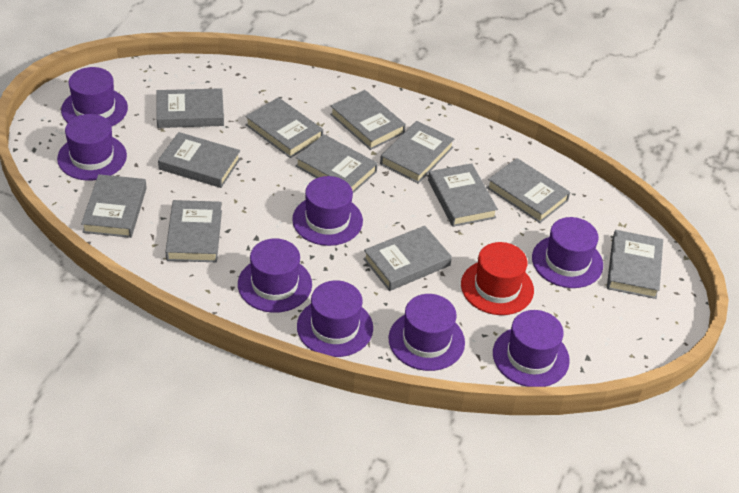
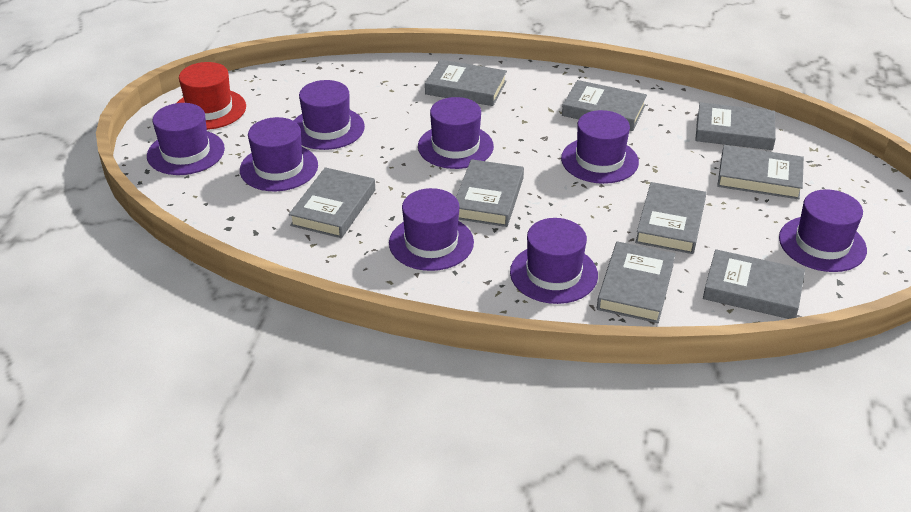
grey book: 12 -> 9

